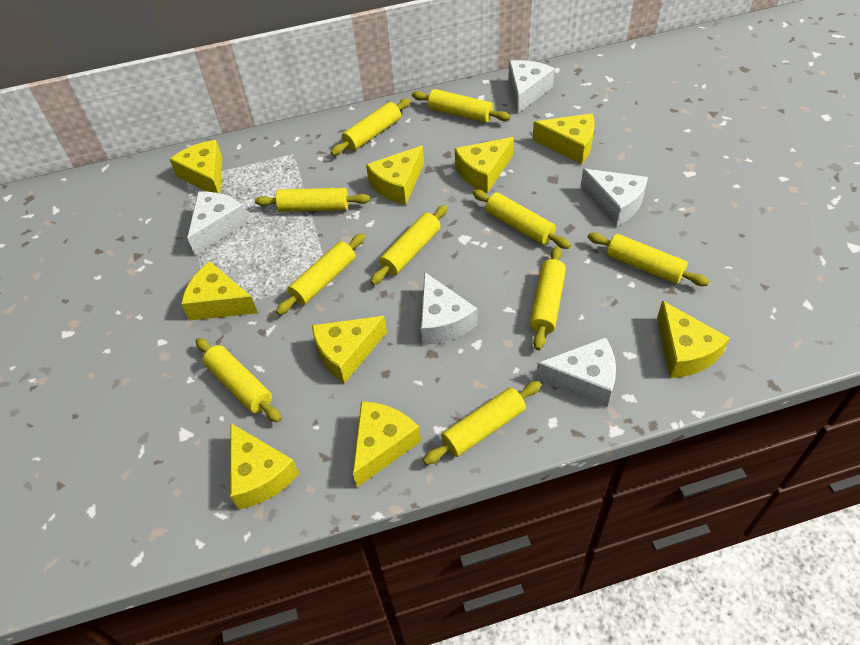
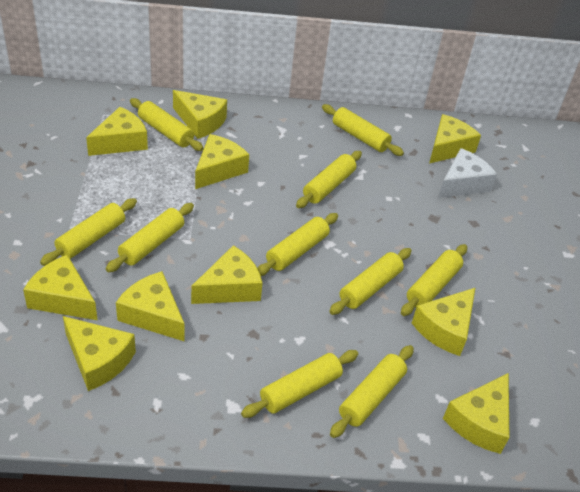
white cheese: 5 -> 1
yellow cheese: 9 -> 10

